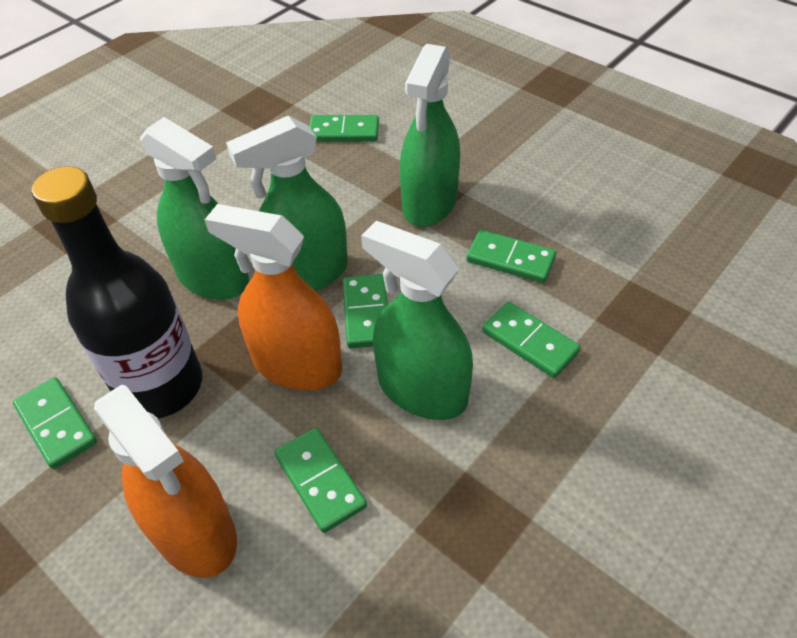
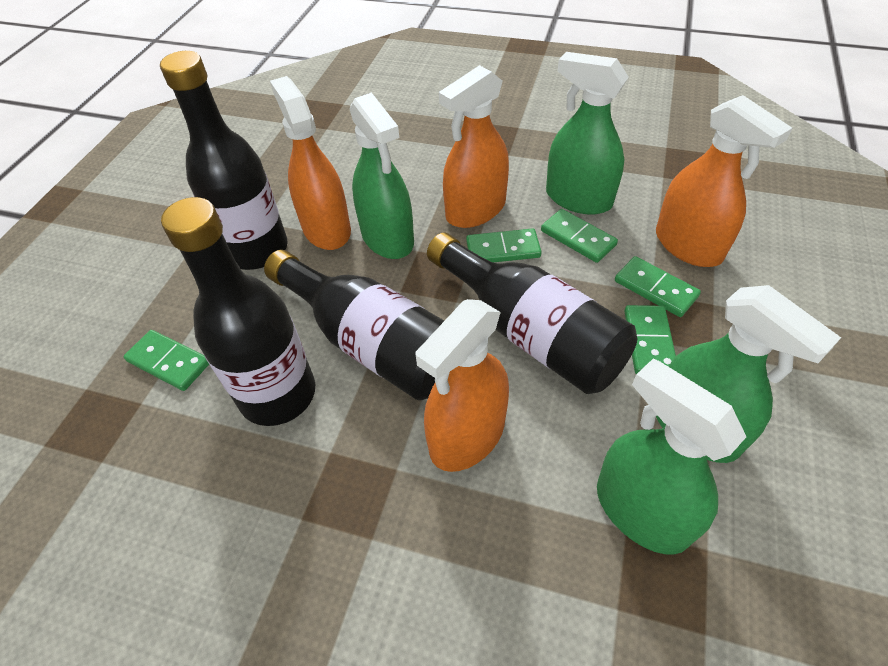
black bottle: 1 -> 4
green domino: 6 -> 5
orange spray bottle: 2 -> 4

